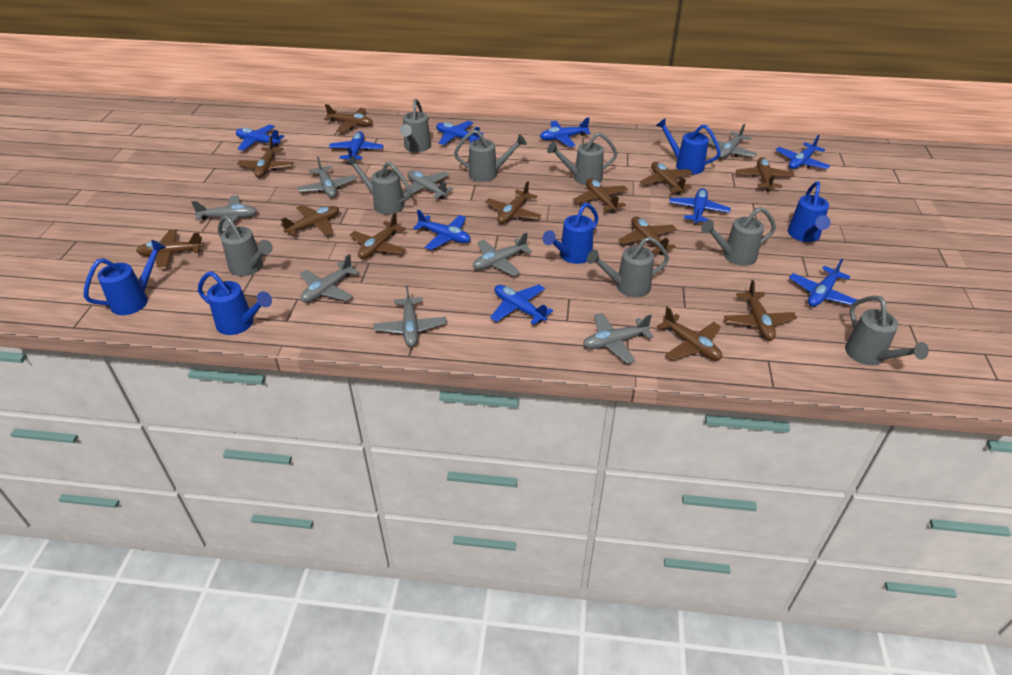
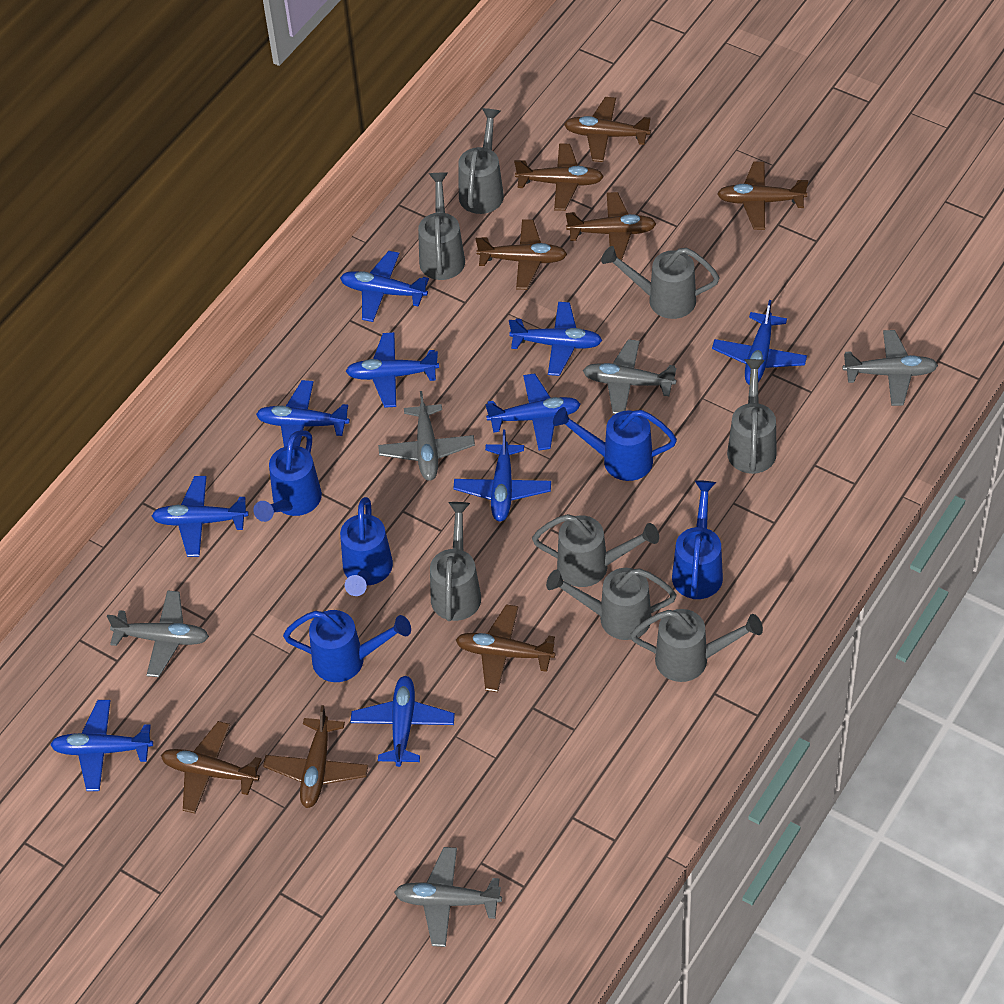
blue plane: 9 -> 10
brown plane: 12 -> 8
grey plane: 8 -> 5

